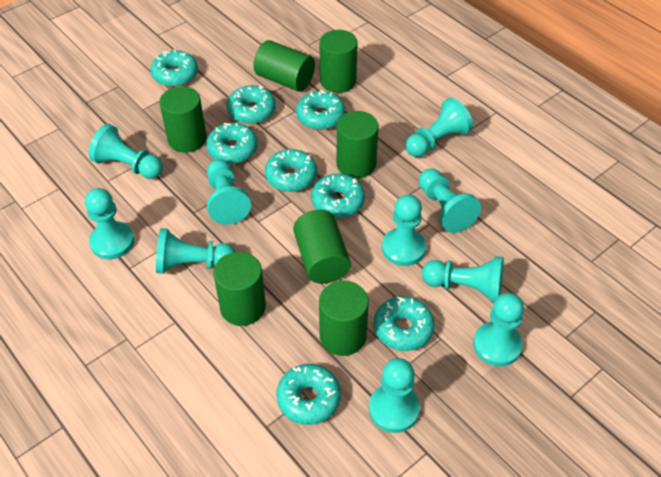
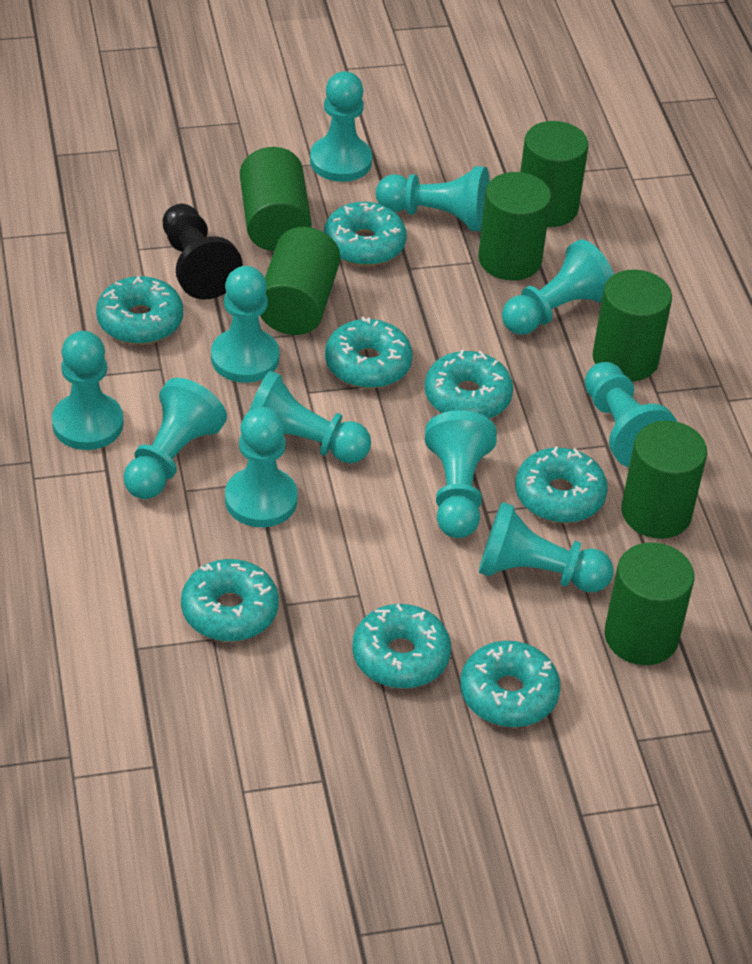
black pawn: 0 -> 1
turquoise pawn: 10 -> 11

